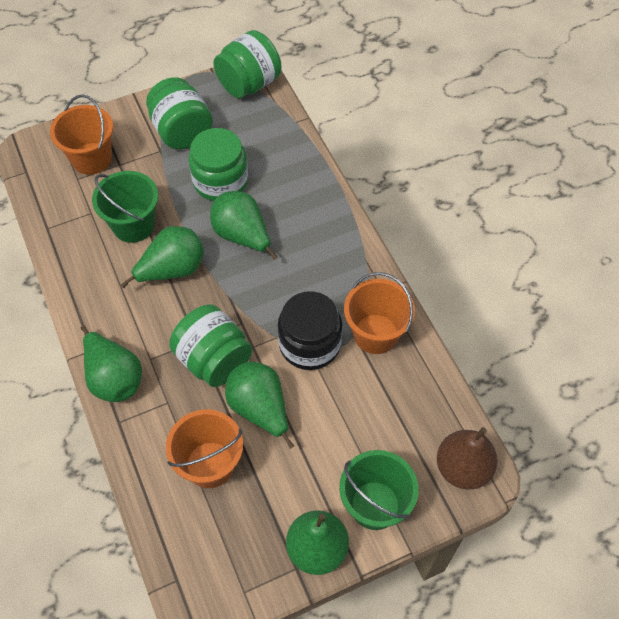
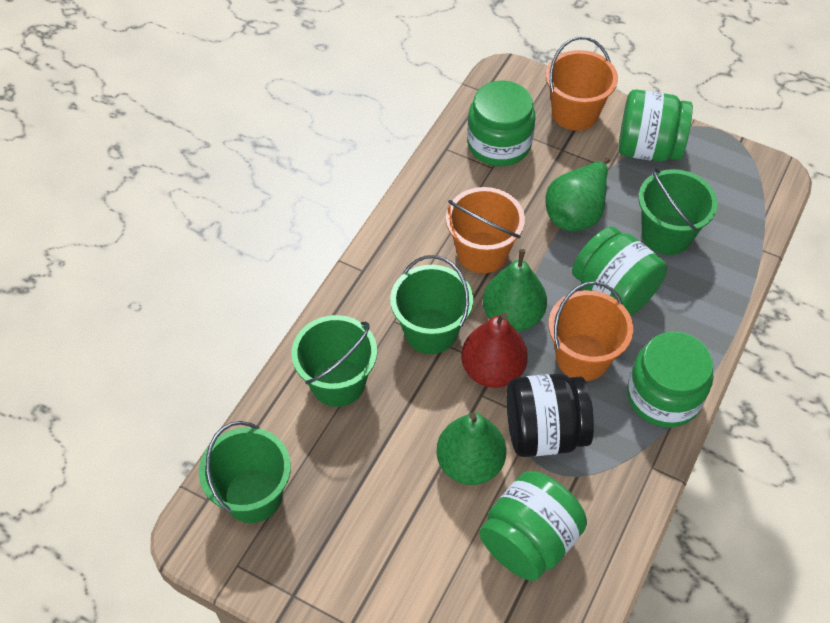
brown pear: 1 -> 0
green bucket: 2 -> 4
green jar: 4 -> 5
green pear: 5 -> 3
red pear: 0 -> 1

